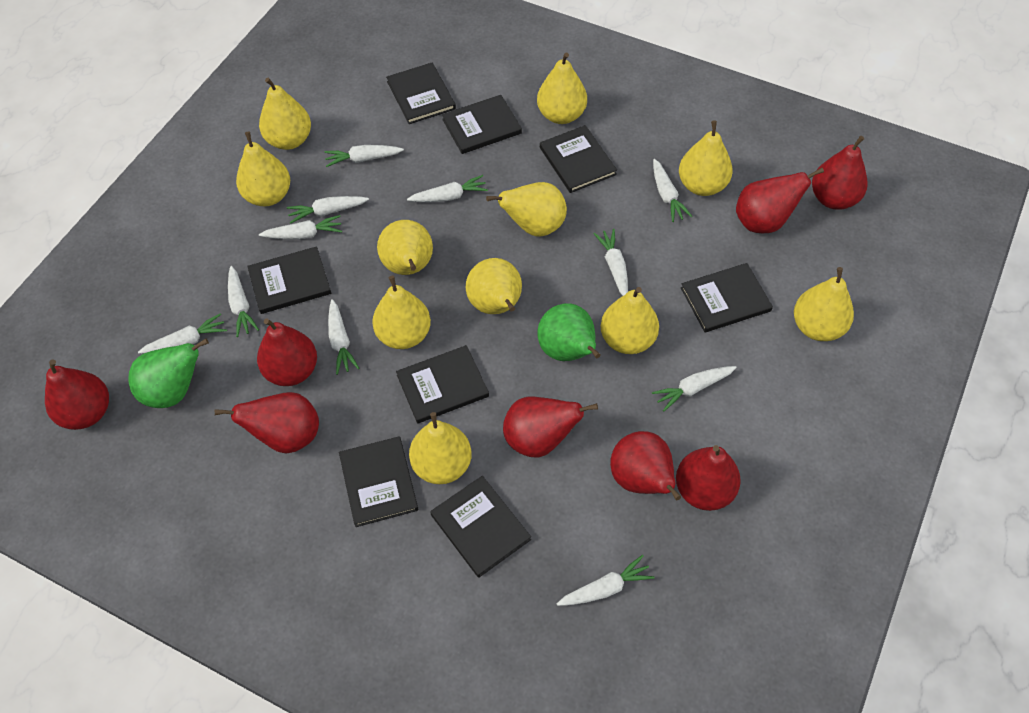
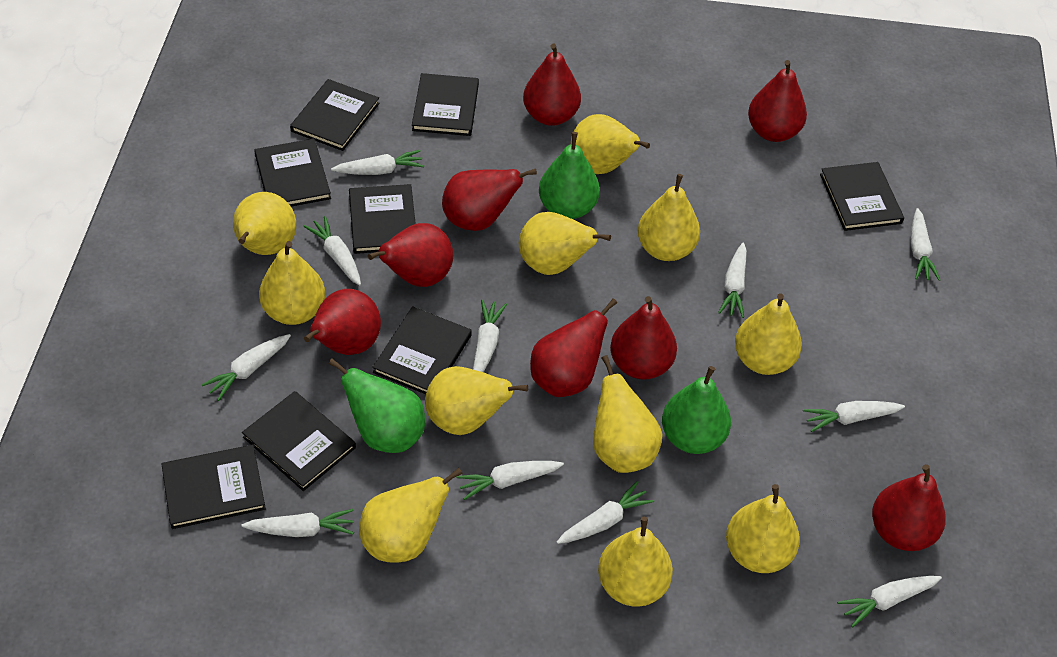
green pear: 2 -> 3

